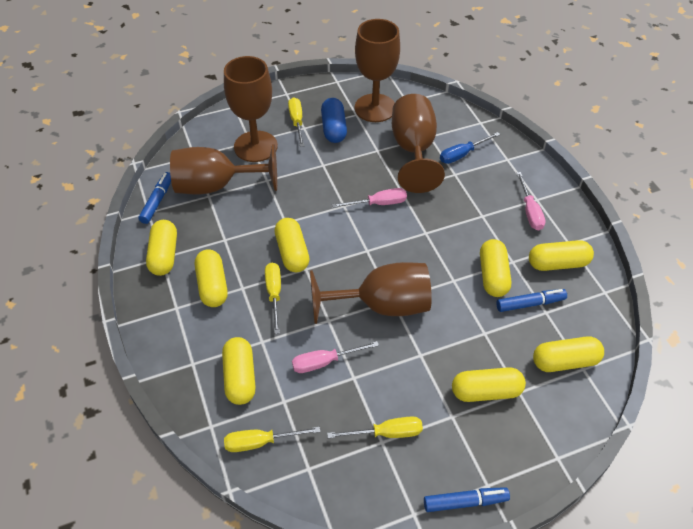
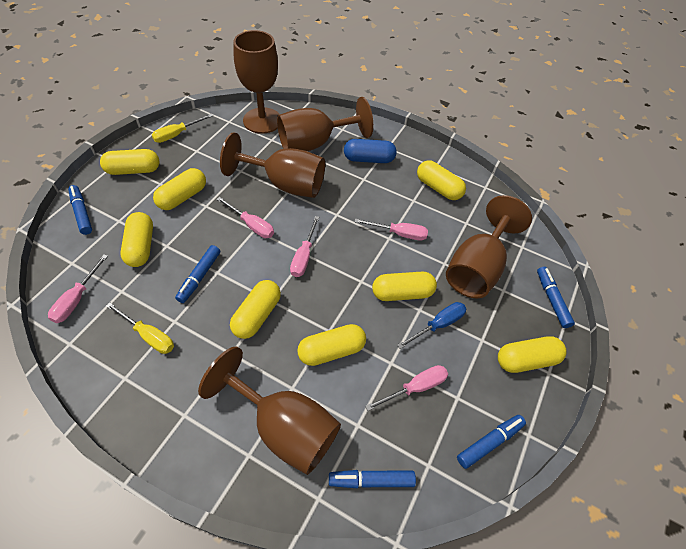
blue marker: 3 -> 5
pink screwdriver: 3 -> 5
yellow screwdriver: 4 -> 2

